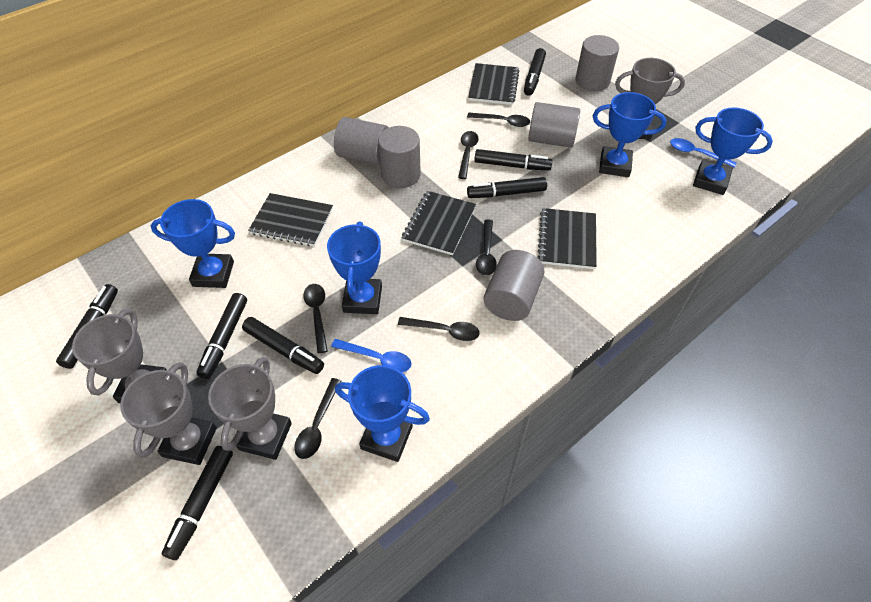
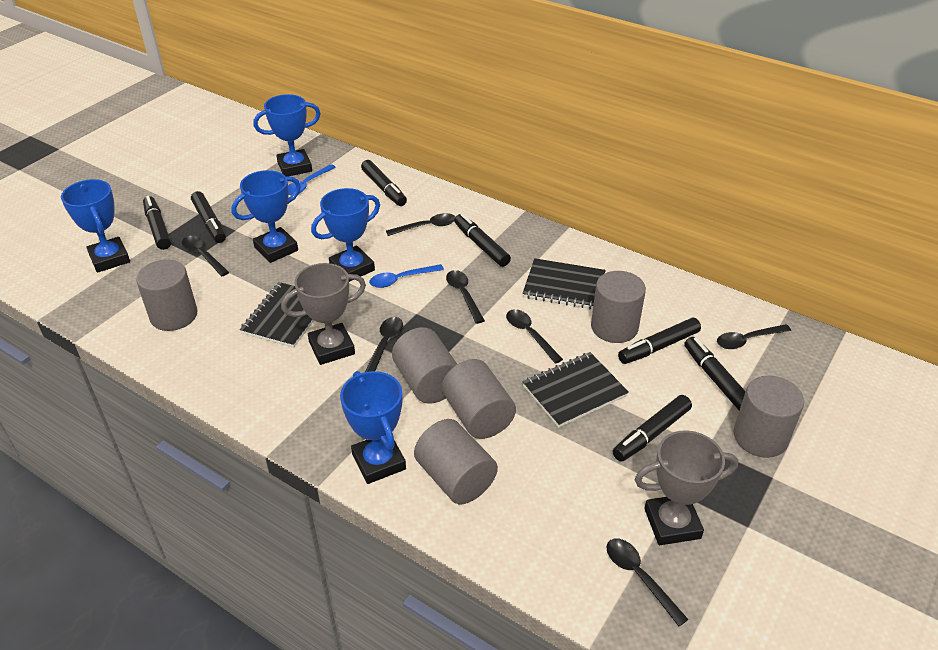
black notebook: 4 -> 3
black spoon: 6 -> 7
grey cylinder: 5 -> 6
grey trophy: 4 -> 2

